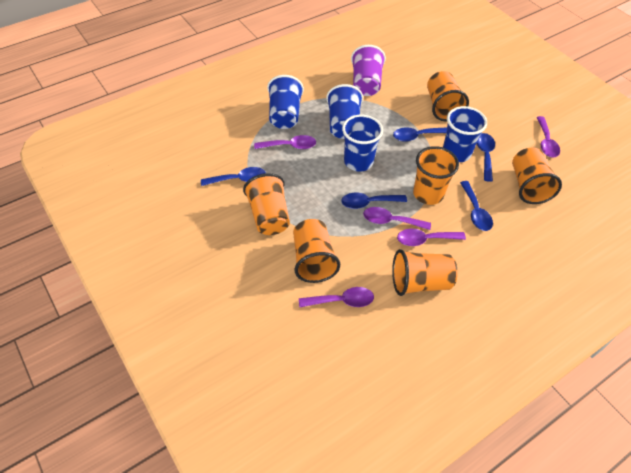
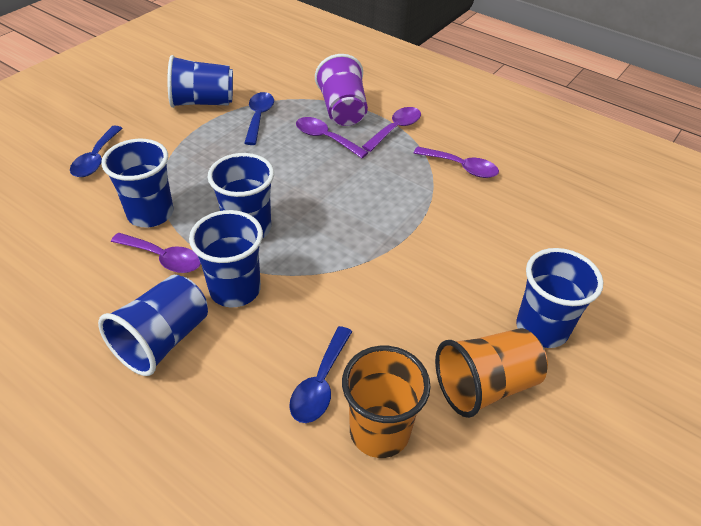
blue cup: 4 -> 6
blue spoon: 5 -> 3
orange cup: 6 -> 2
purple spoon: 5 -> 4

